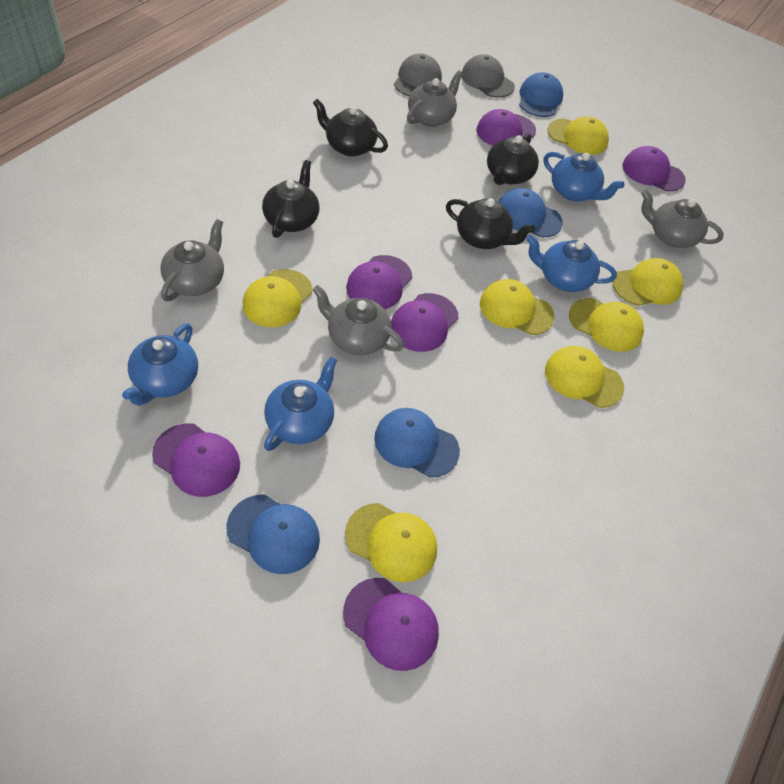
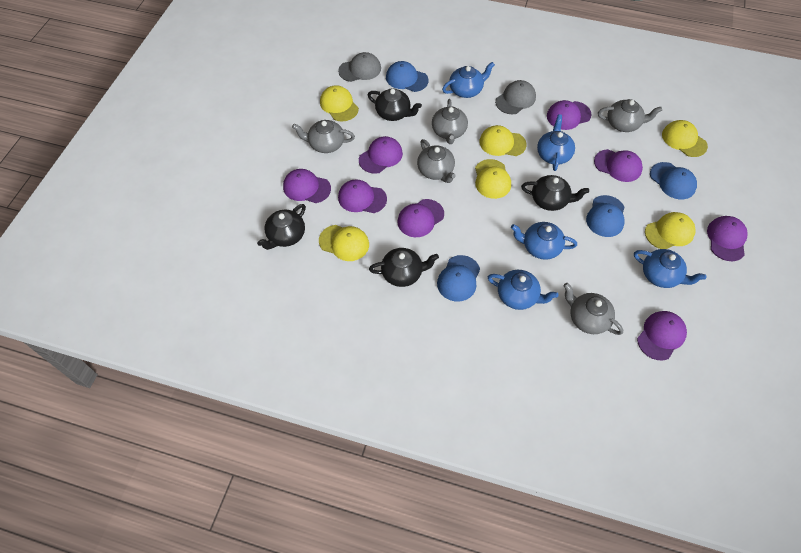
blue teapot: 4 -> 5
grey teapot: 4 -> 5
purple cap: 6 -> 8
yellow cap: 7 -> 6

